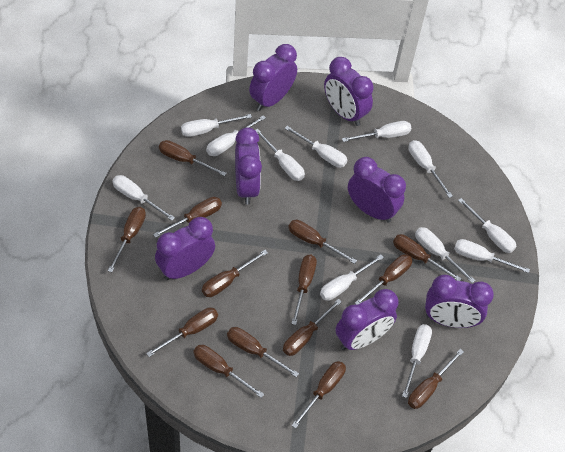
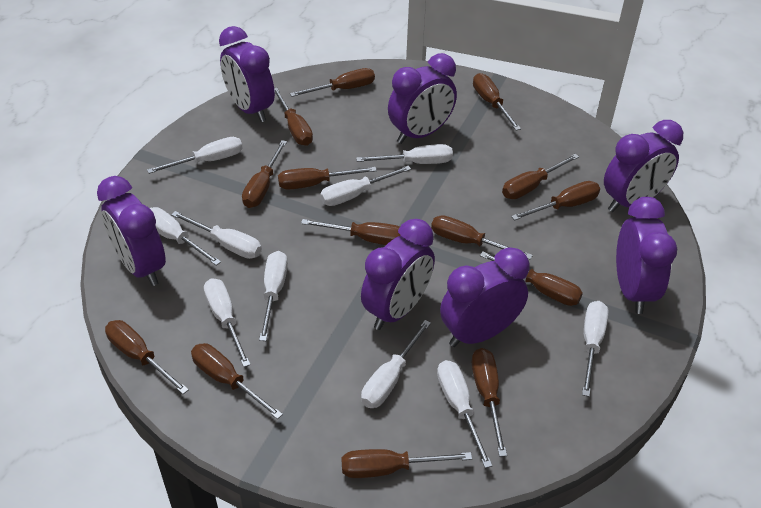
white screwdriver: 12 -> 10

